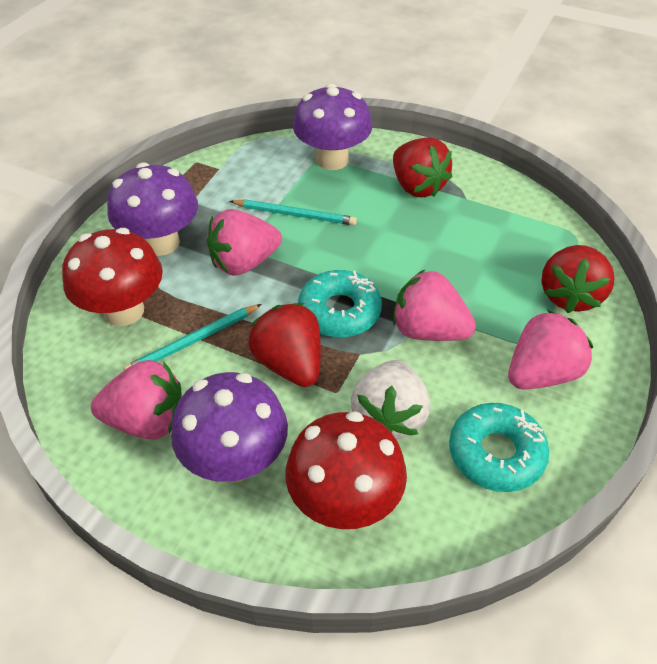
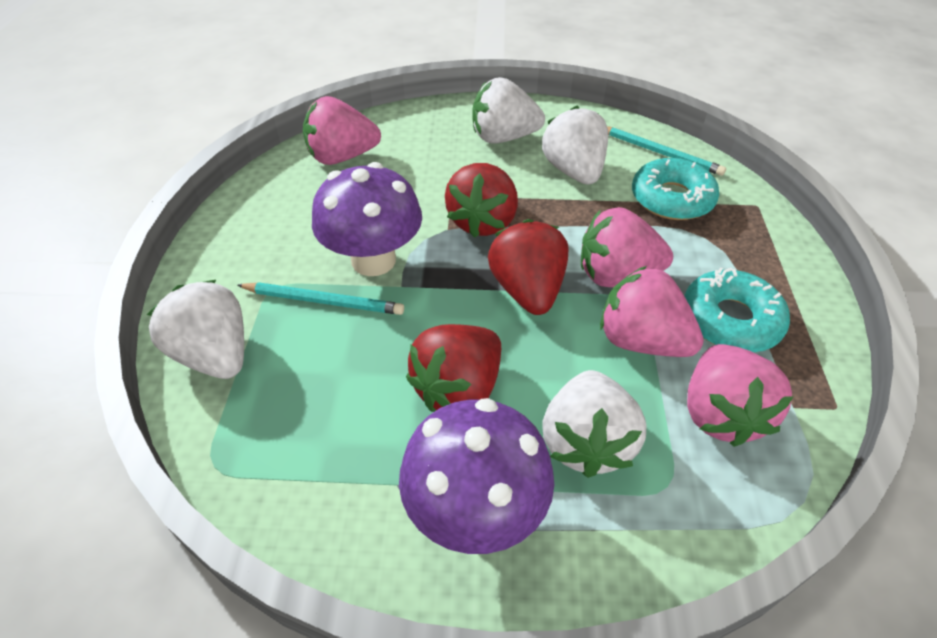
purple mushroom: 3 -> 2
red mushroom: 2 -> 0
white strawberry: 1 -> 4

